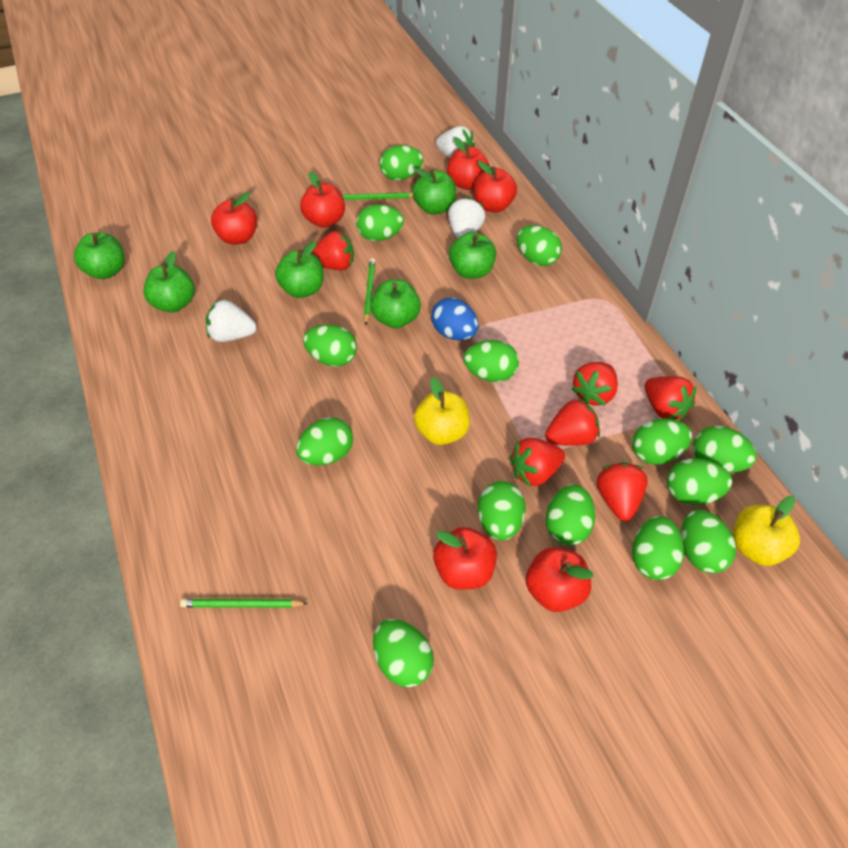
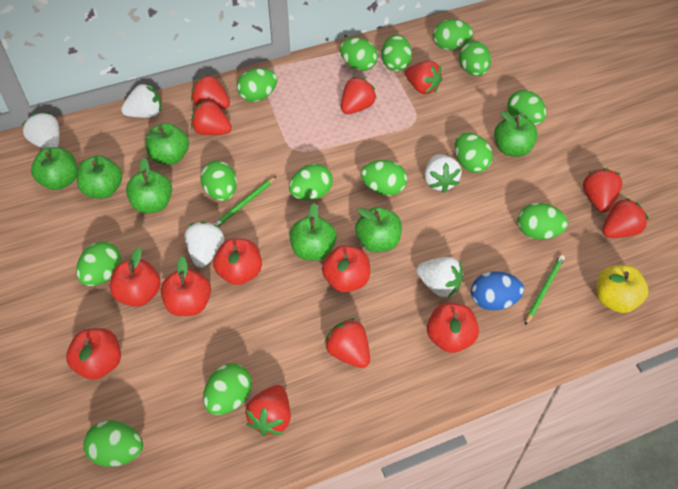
green apple: 6 -> 7
green pencil: 3 -> 2
red strawberry: 6 -> 8
white strawberry: 3 -> 5
yellow apple: 2 -> 1

